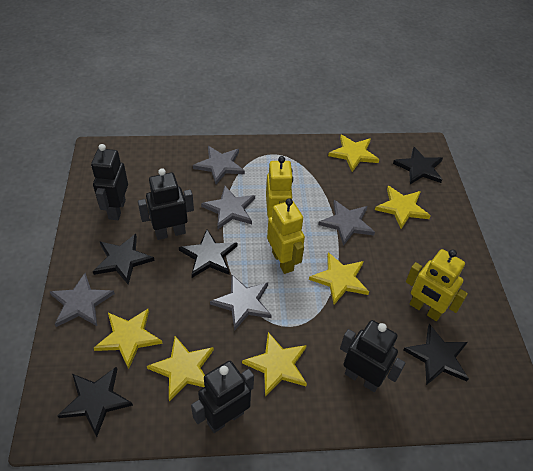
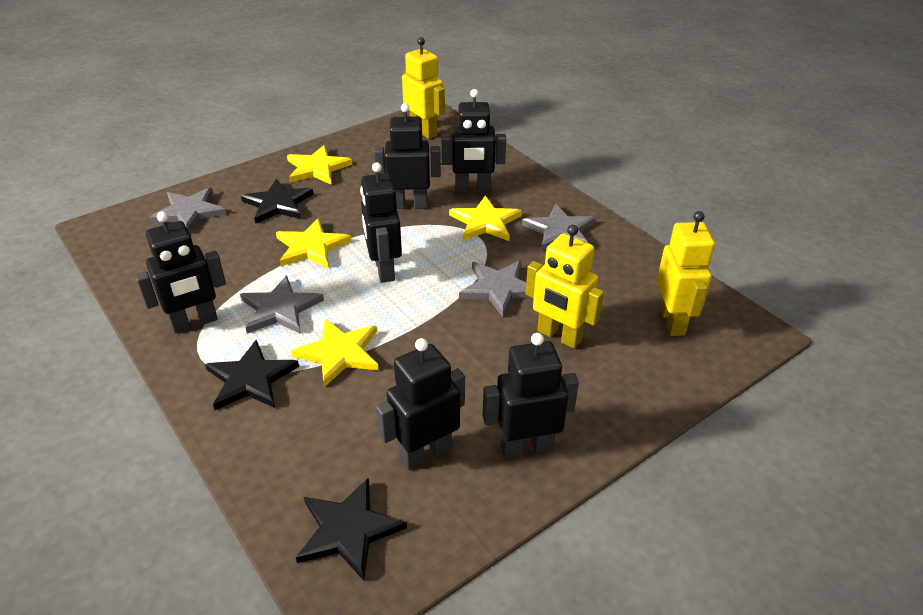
black robot: 4 -> 6
black star: 5 -> 3
grey star: 5 -> 4
yellow star: 6 -> 4

